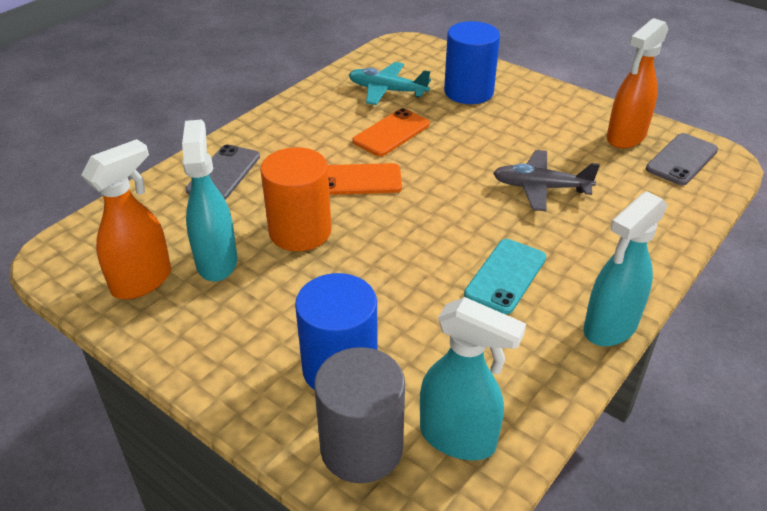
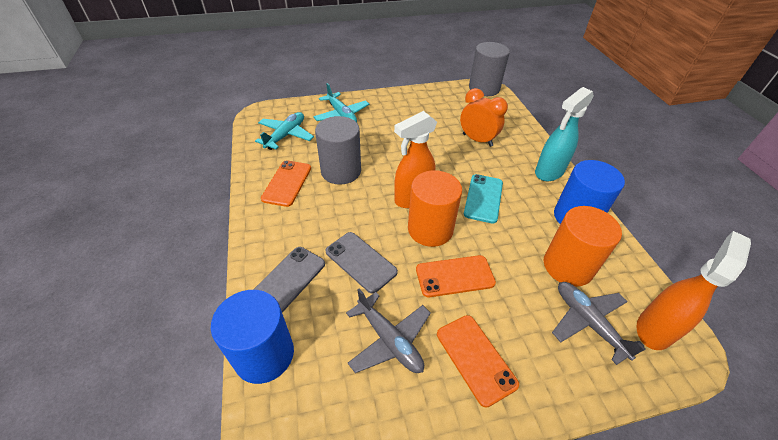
grey cylinder: 1 -> 2
grey plane: 1 -> 2
orange clock: 0 -> 1
orange cylinder: 1 -> 2
orange phone: 2 -> 3
turquoise plane: 1 -> 2
turquoise spray bottle: 3 -> 1

